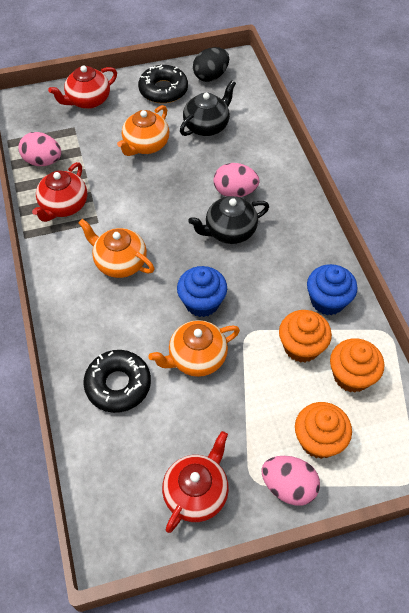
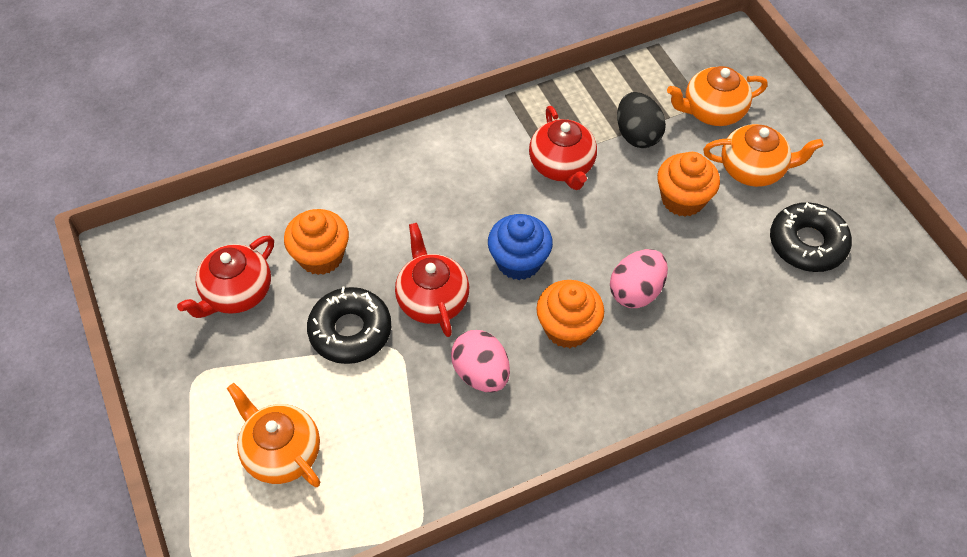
black teapot: 2 -> 0
blue cupcake: 2 -> 1
pink egg: 3 -> 2

